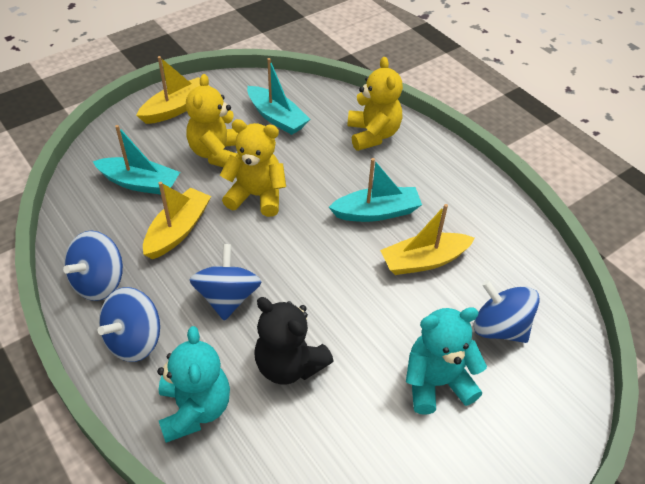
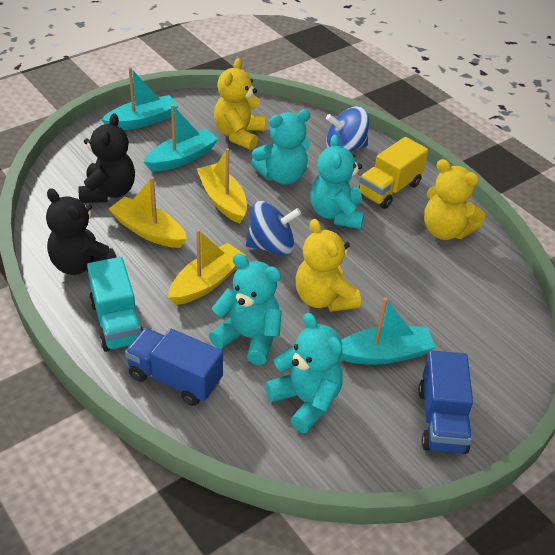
black teddy bear: 1 -> 2
blue spinning top: 4 -> 2
blue truck: 0 -> 2
turquoise teddy bear: 2 -> 4
turquoise truck: 0 -> 1
yellow truck: 0 -> 1

